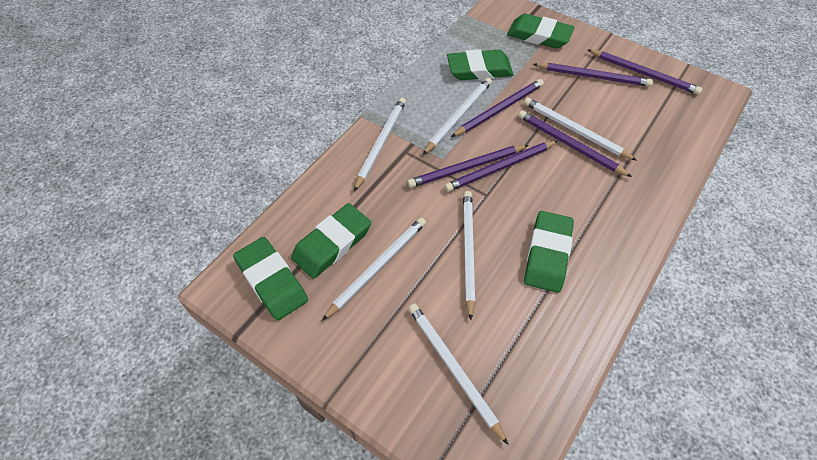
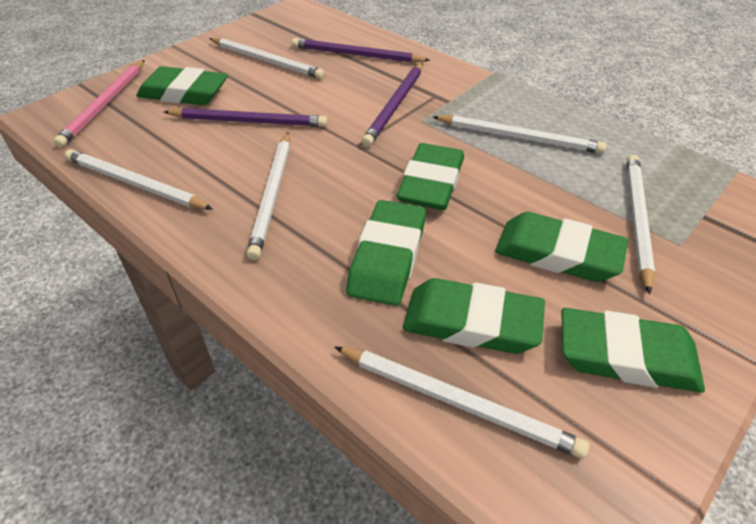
green eraser: 5 -> 6
pink pencil: 0 -> 1
purple pencil: 6 -> 3

